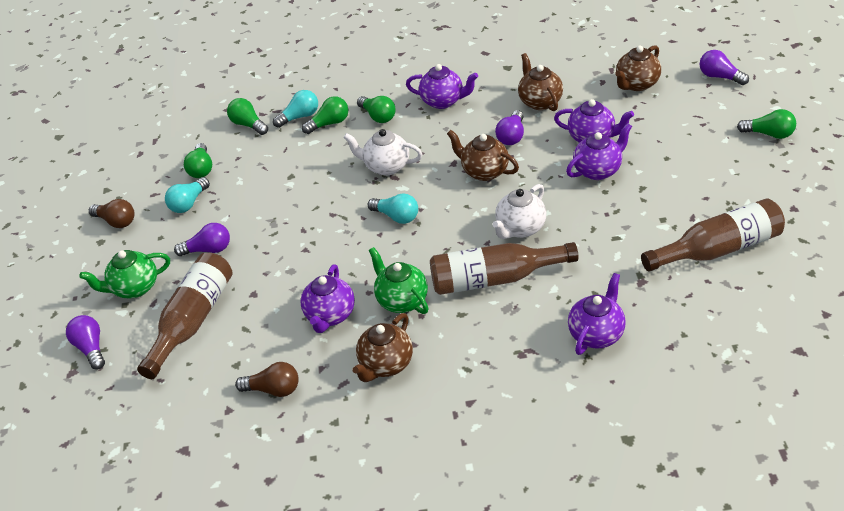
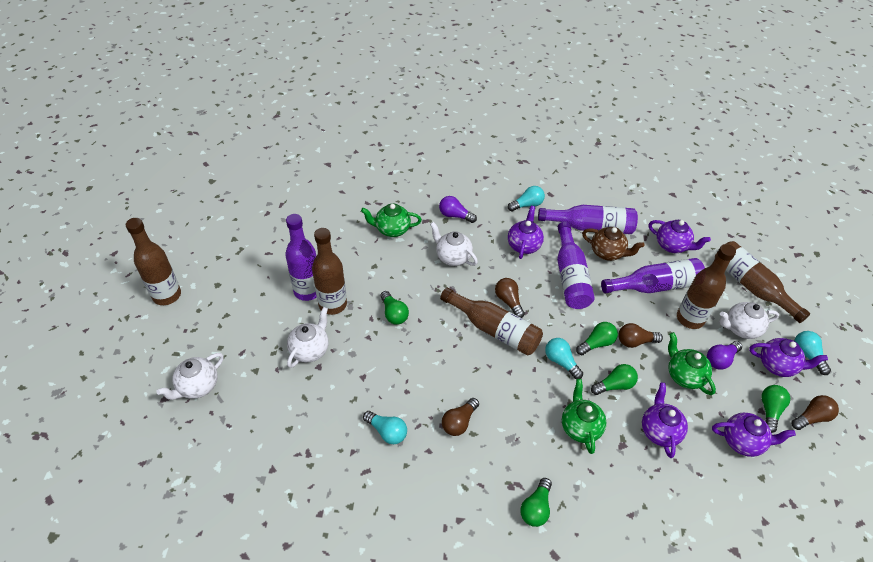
brown bottle: 3 -> 5
brown light bulb: 2 -> 4
brown teapot: 4 -> 1
green teapot: 2 -> 3
purple bottle: 0 -> 4
purple light bulb: 4 -> 2
turquoise light bulb: 3 -> 4
white teapot: 2 -> 4

